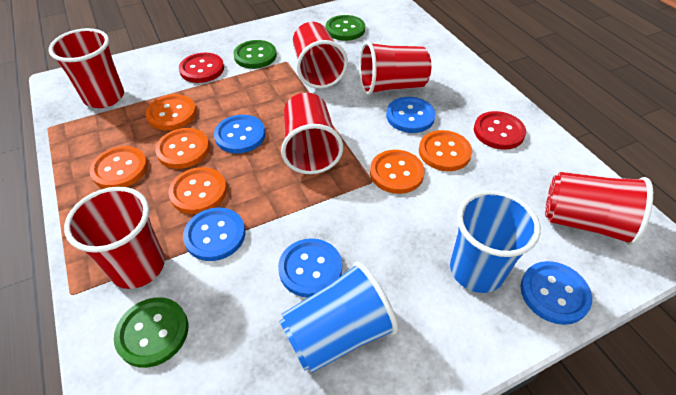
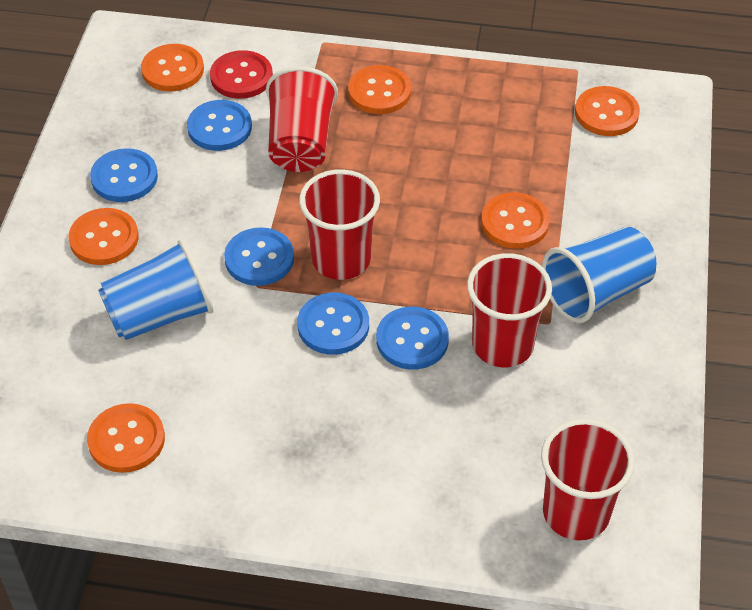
green button: 3 -> 0
red button: 2 -> 1
red cup: 6 -> 4

